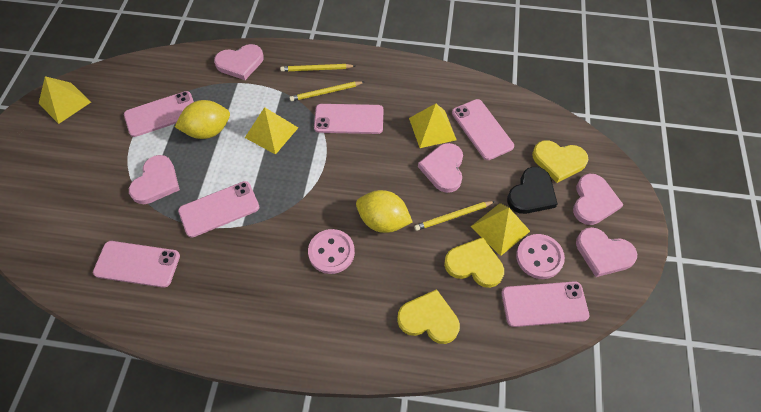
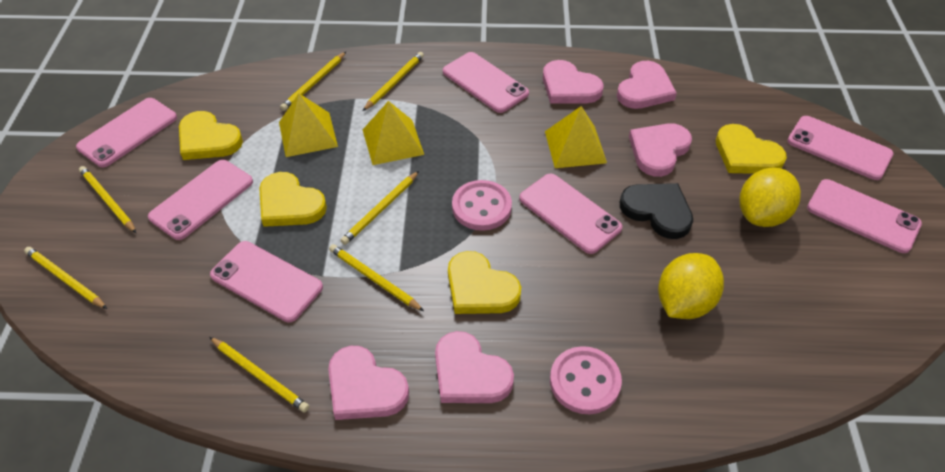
pink phone: 6 -> 7
yellow heart: 3 -> 4
yellow pencil: 3 -> 7
yellow pyramid: 4 -> 3

